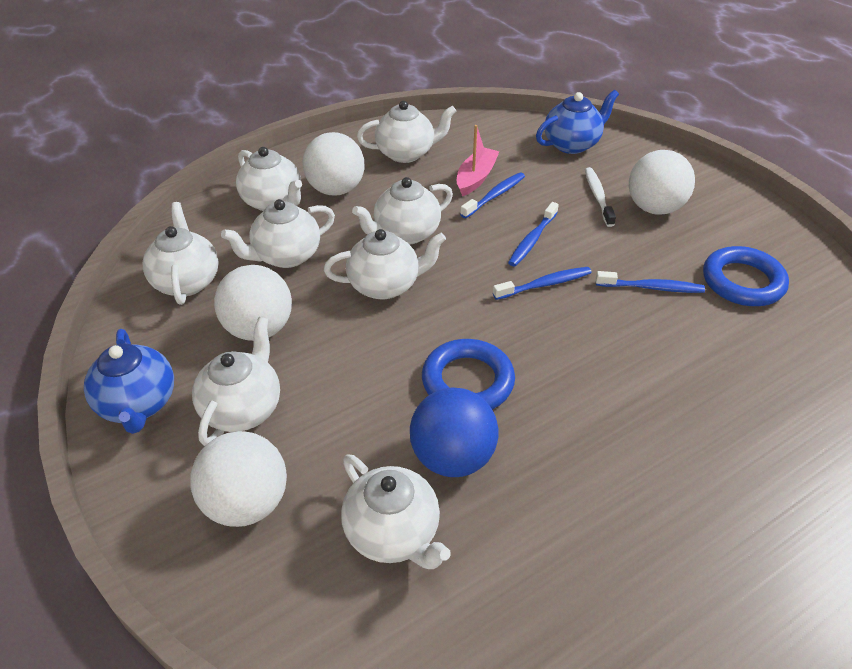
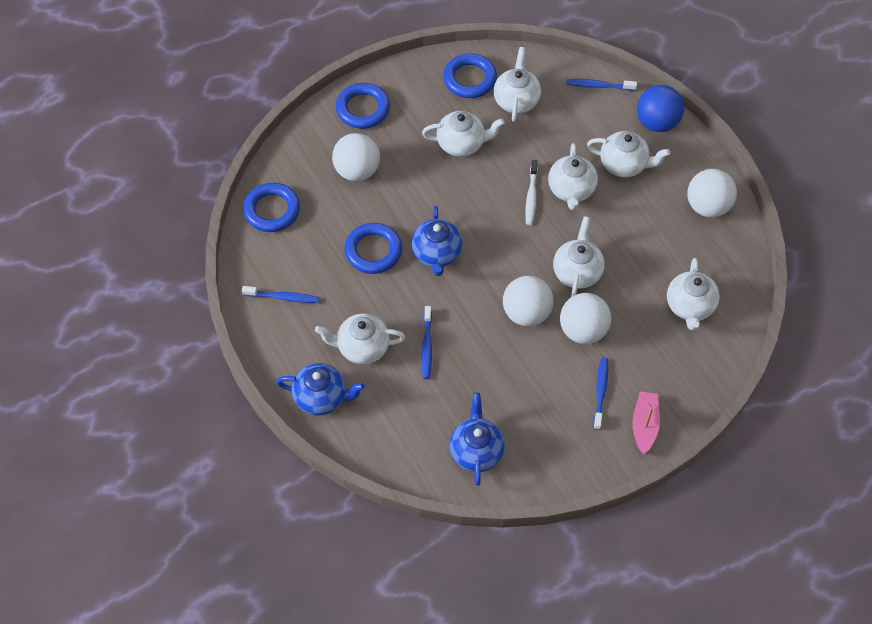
blue ring: 2 -> 4
blue teapot: 2 -> 3
white teapot: 8 -> 7

